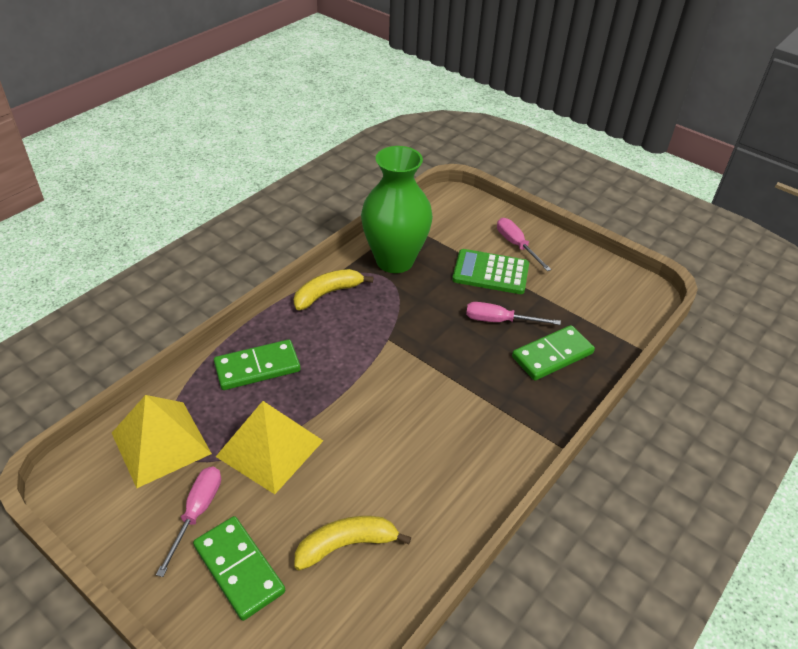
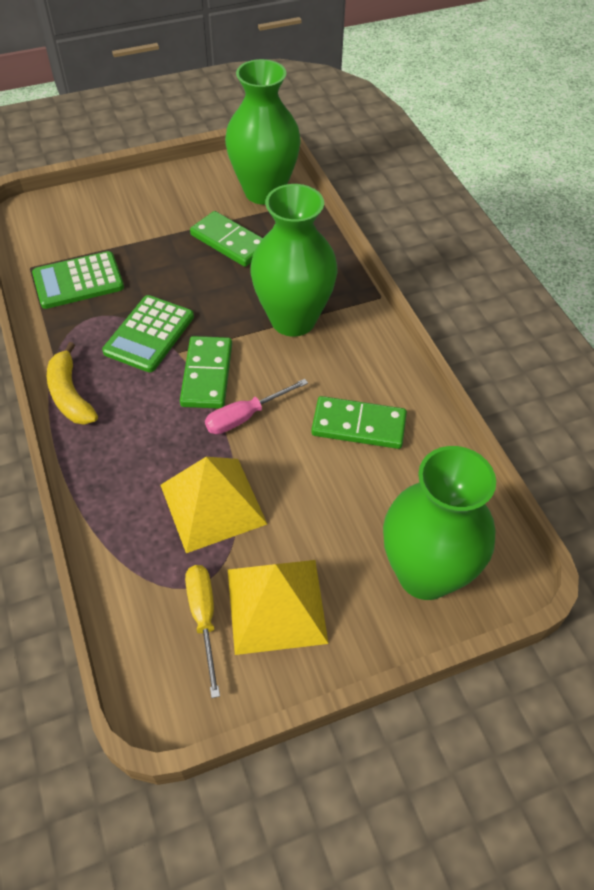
green calculator: 1 -> 2
green vase: 1 -> 3
pink screwdriver: 3 -> 1
yellow banana: 2 -> 1
yellow screwdriver: 0 -> 1

